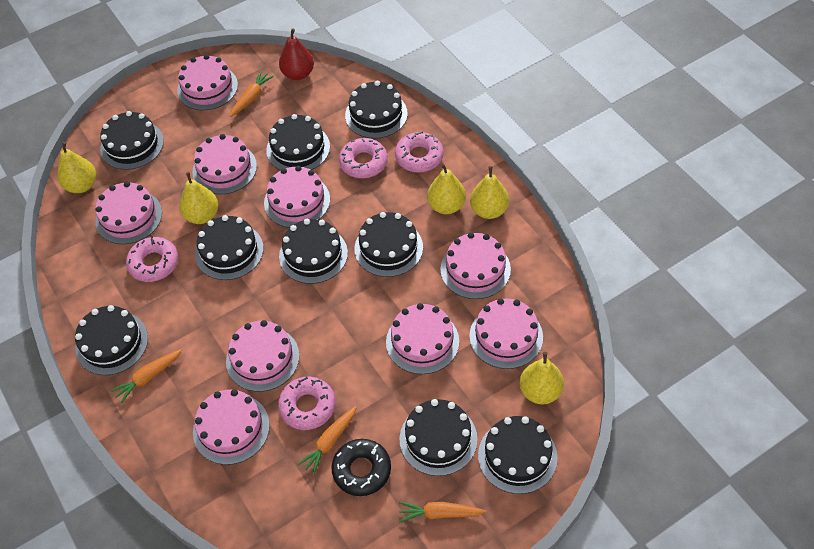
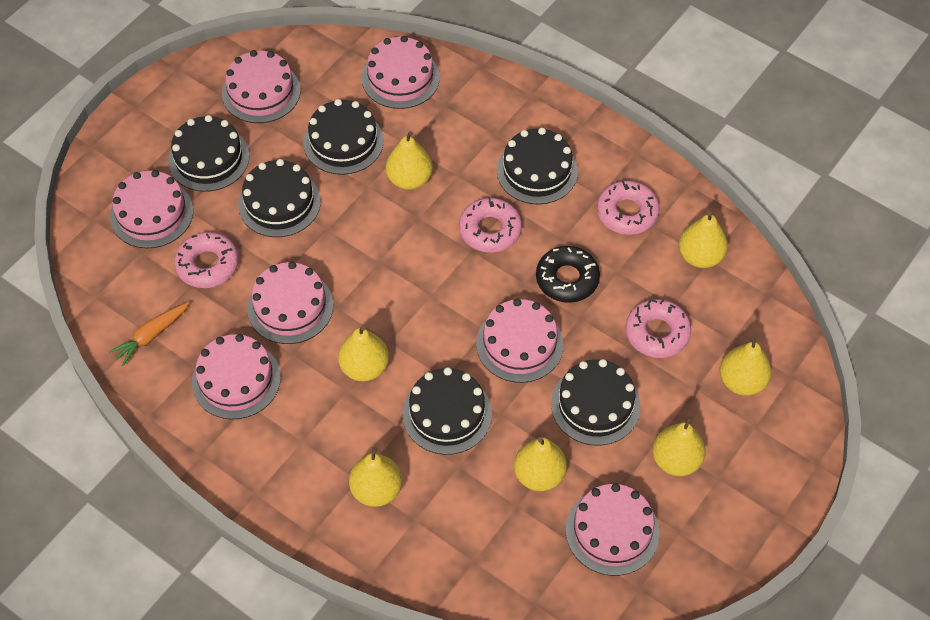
black cake: 9 -> 6
orange carrot: 4 -> 1
pink cake: 9 -> 7
red pear: 1 -> 0
yellow pear: 5 -> 7

